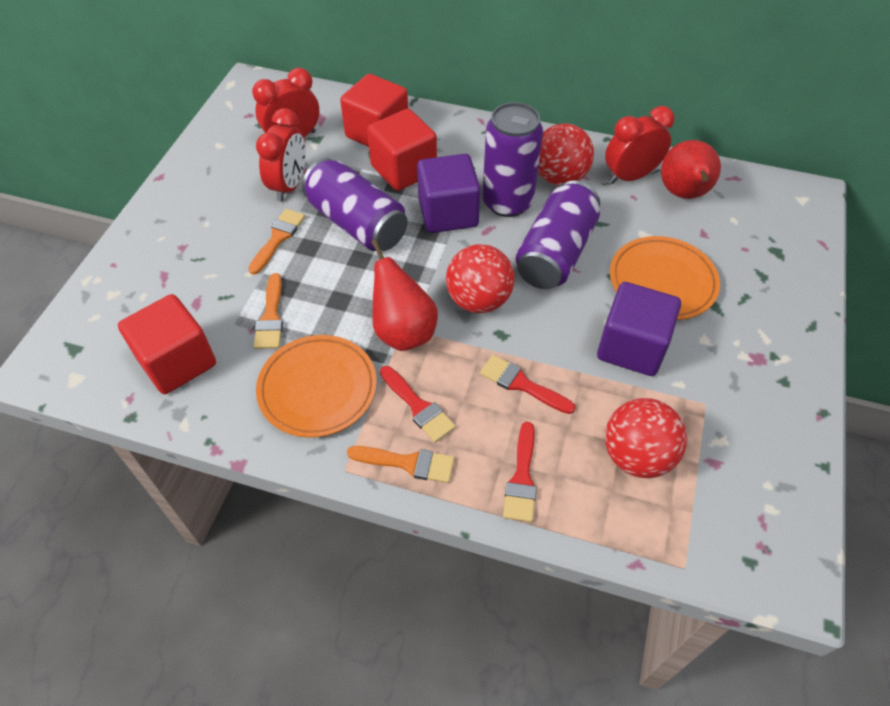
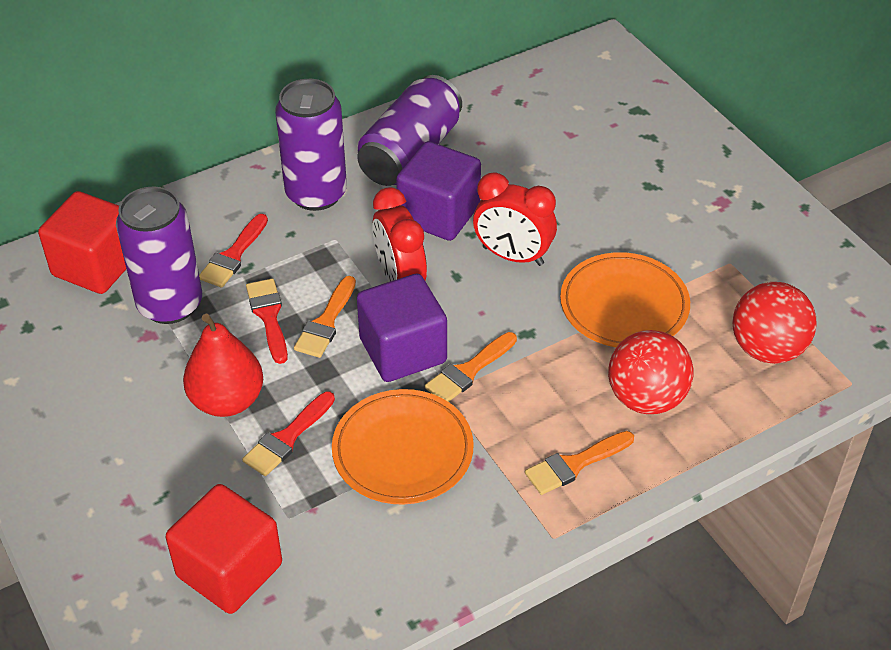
red ball: 3 -> 2
red clock: 3 -> 2
red cube: 3 -> 2
red pear: 2 -> 1

